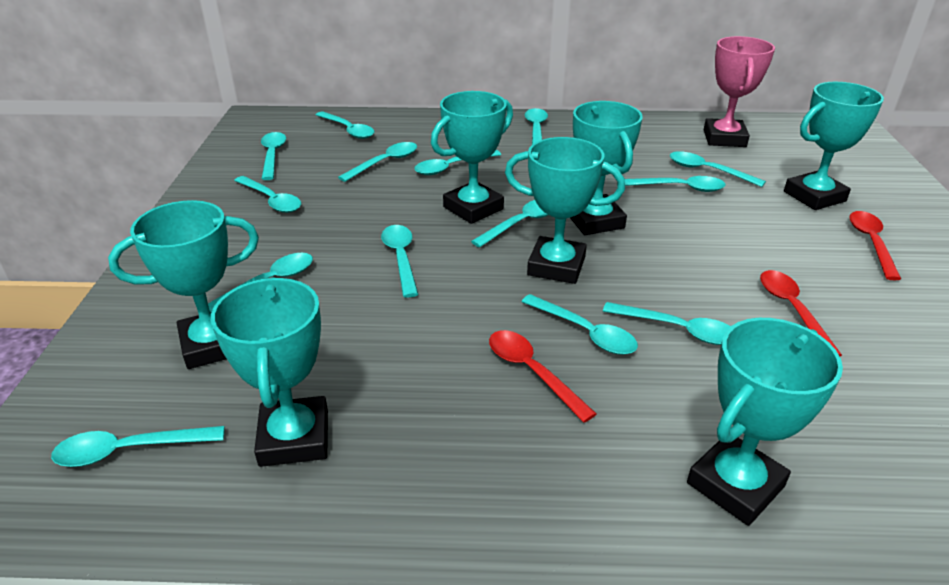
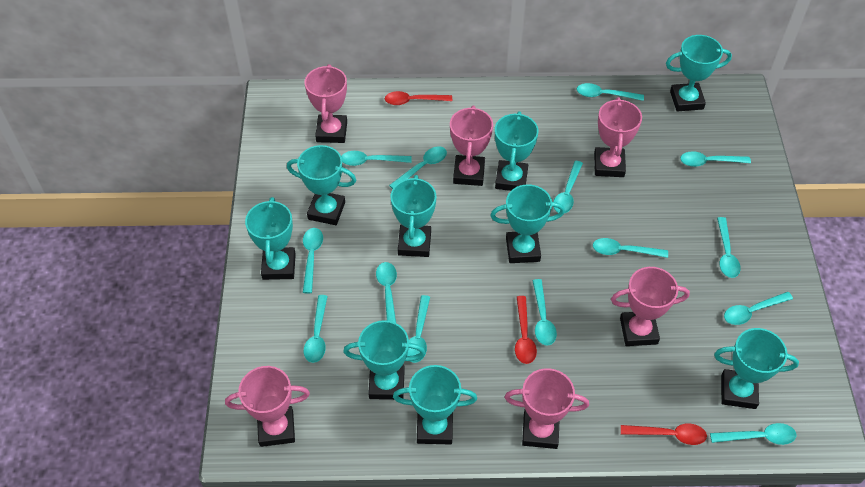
pink trophy: 1 -> 6
turquoise trophy: 7 -> 9

